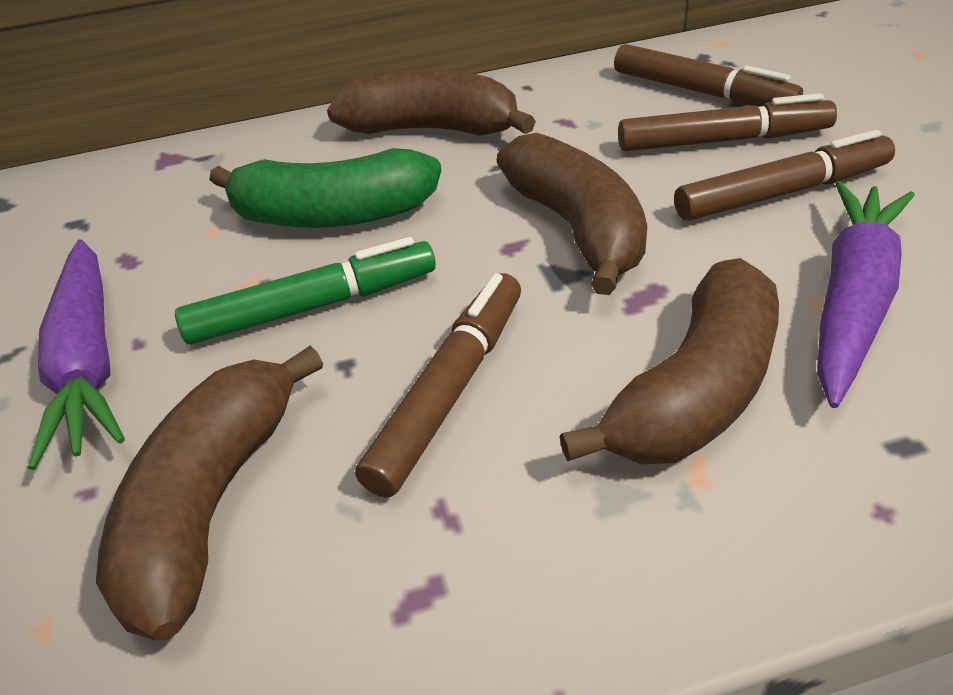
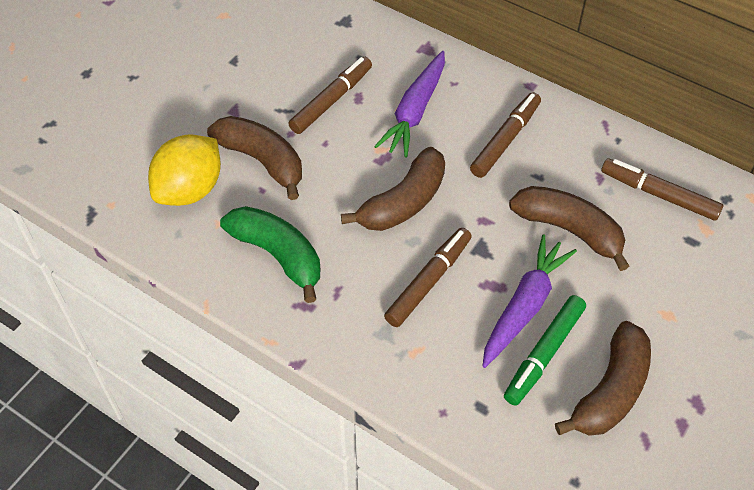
yellow lemon: 0 -> 1

